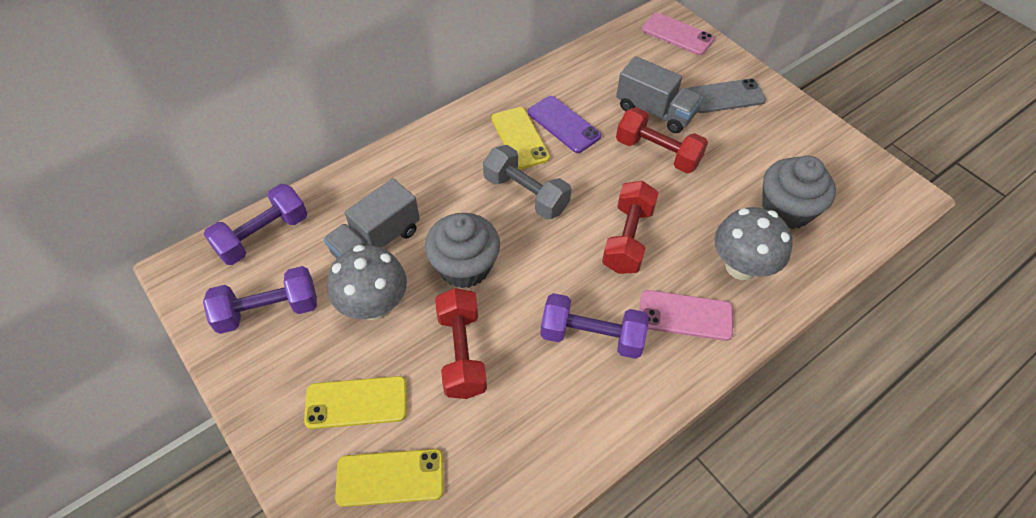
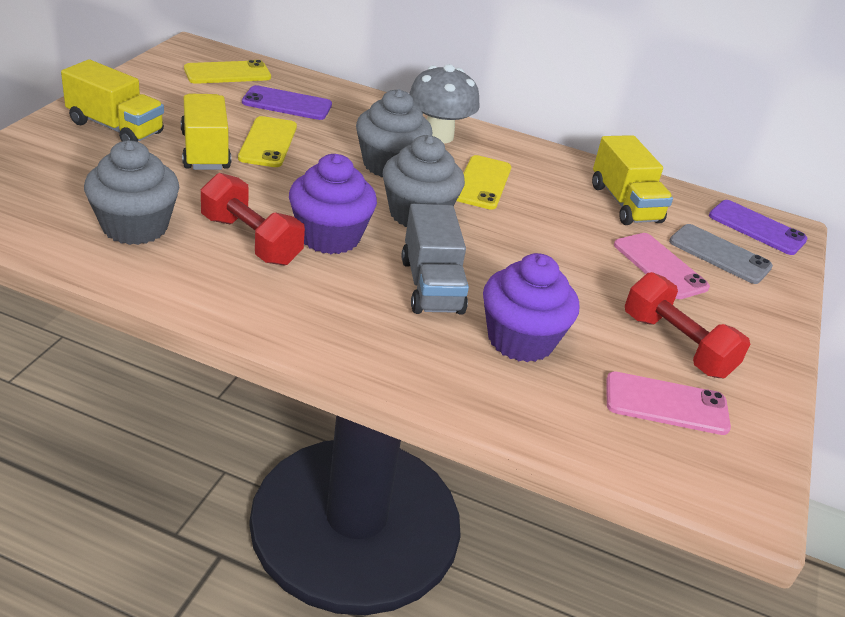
grey cupcake: 2 -> 3
grey dumbbell: 1 -> 0
grey mushroom: 2 -> 1
grey truck: 2 -> 1
purple cupcake: 0 -> 2
purple dumbbell: 3 -> 0
purple phone: 1 -> 2
red dumbbell: 3 -> 2
yellow truck: 0 -> 3

